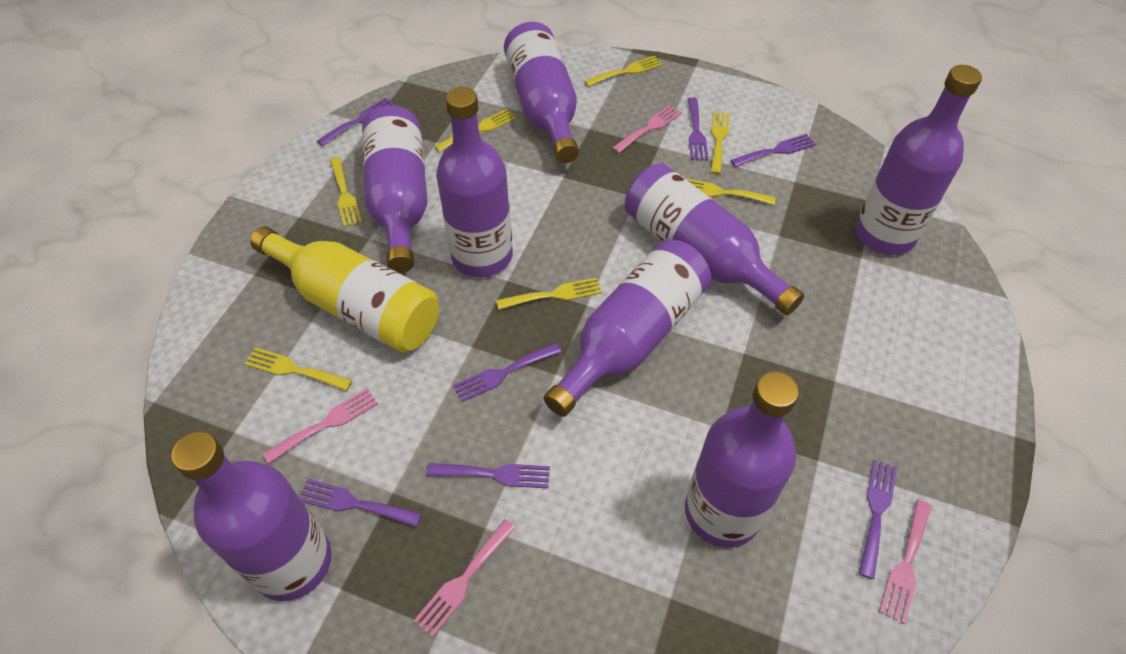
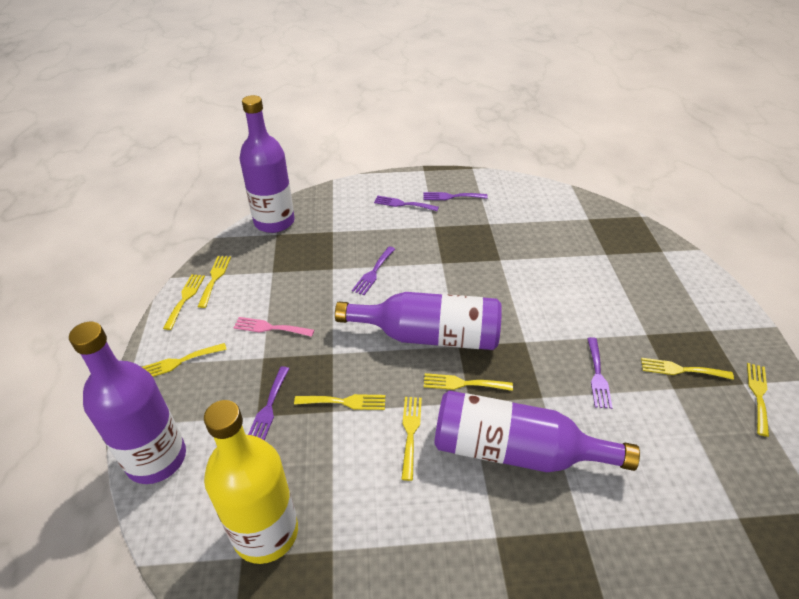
pink fork: 4 -> 1
purple bottle: 8 -> 4
purple fork: 7 -> 5
yellow fork: 7 -> 8

